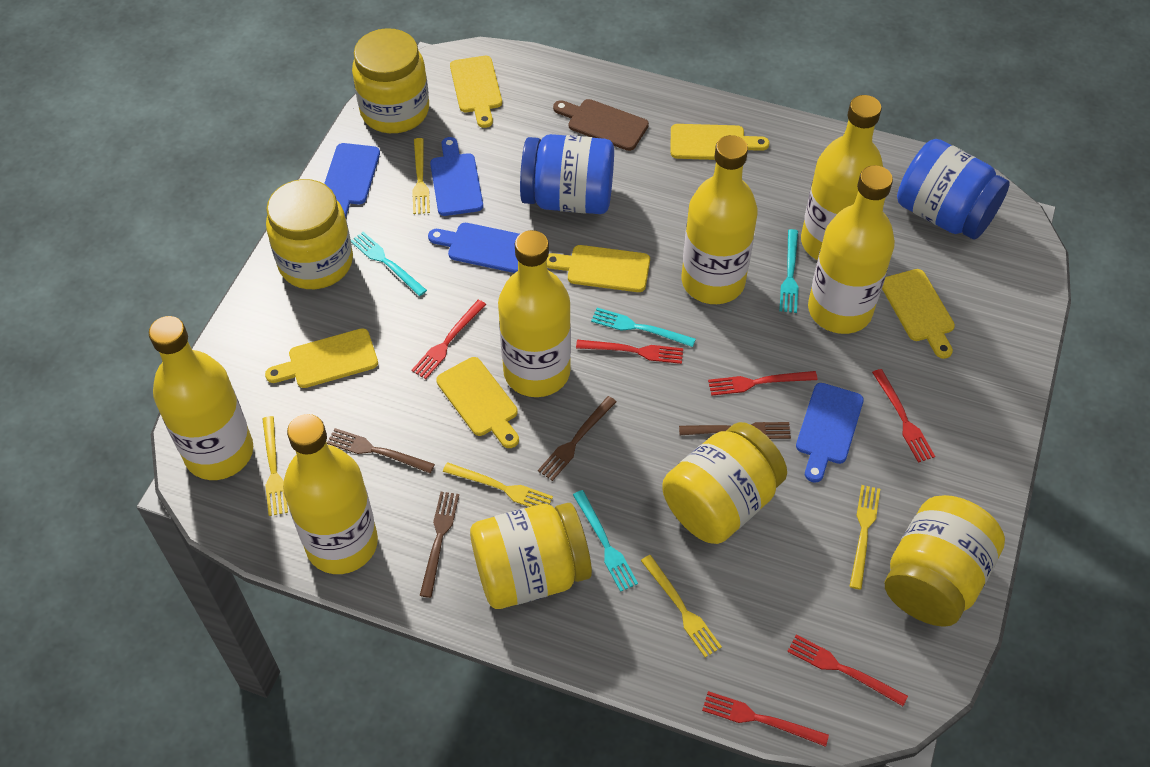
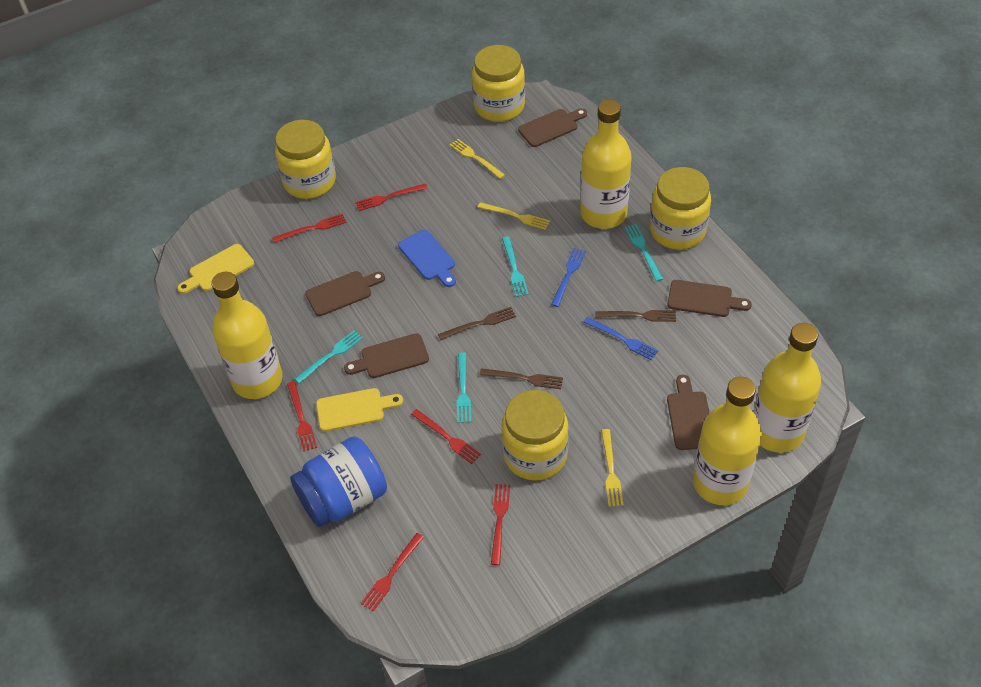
blue cutting board: 4 -> 1
blue fork: 0 -> 2
blue jar: 2 -> 1
brown cutting board: 1 -> 5
brown fork: 4 -> 3
yellow bottle: 6 -> 4
yellow cutting board: 6 -> 2
yellow fork: 5 -> 3
yellow jar: 5 -> 4

